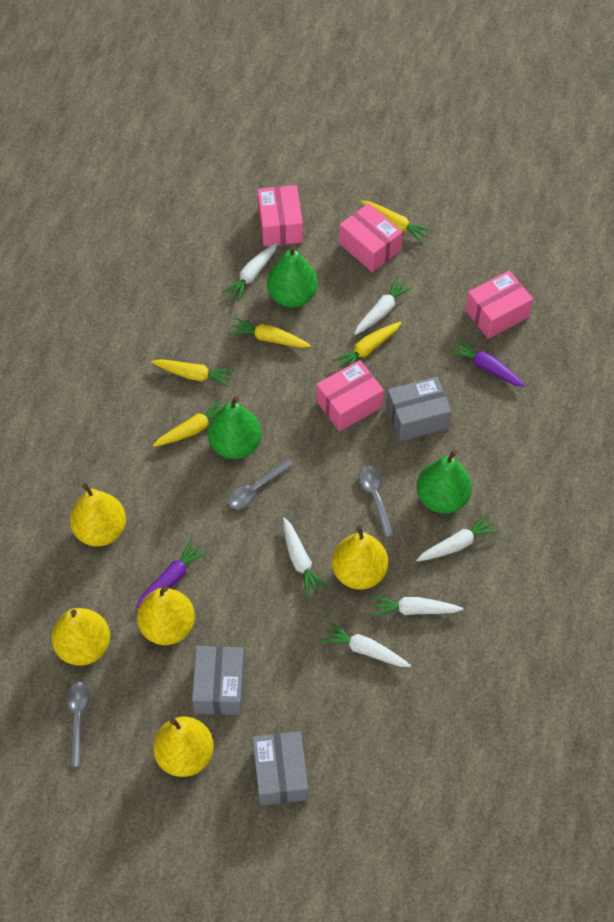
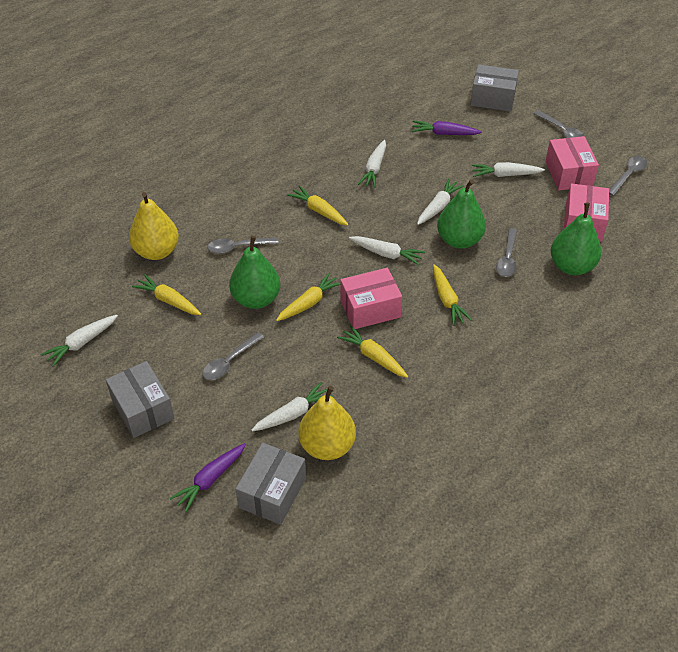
grey spoon: 3 -> 5
pink box: 4 -> 3
yellow pear: 5 -> 2

